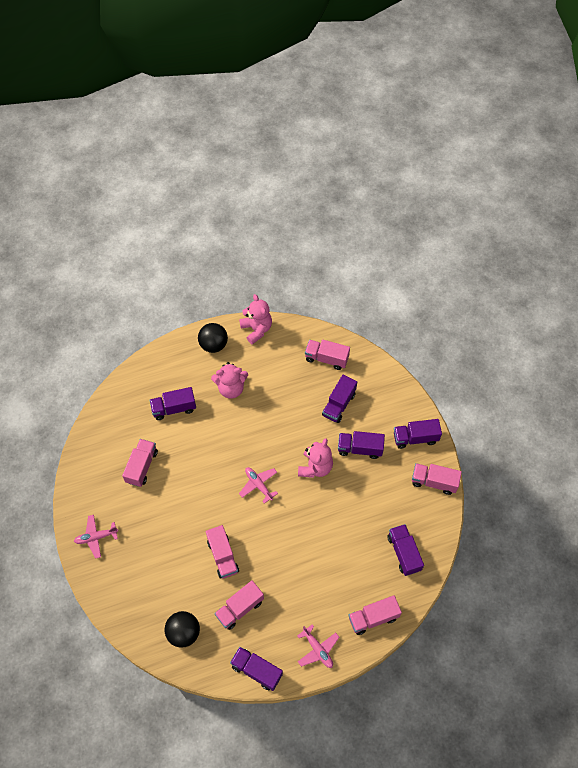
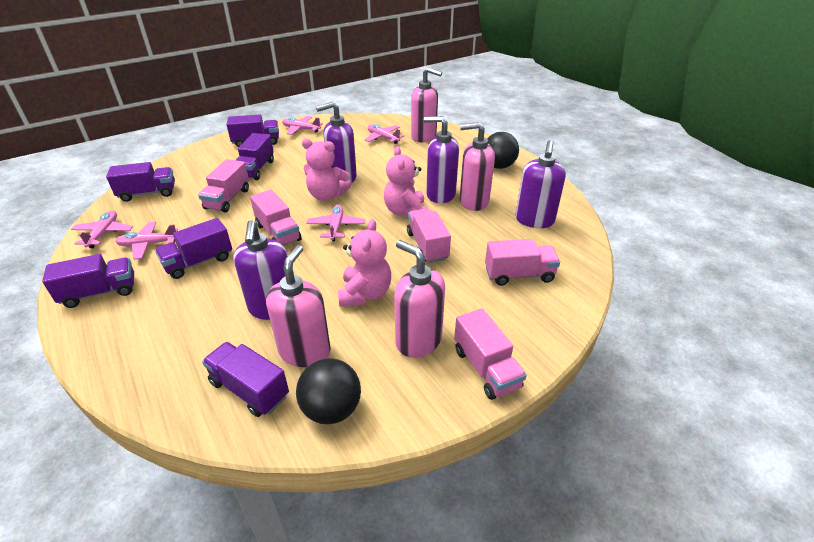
pink plane: 3 -> 5
pink soap dispenser: 0 -> 4
pink truck: 6 -> 5
purple soap dispenser: 0 -> 4

